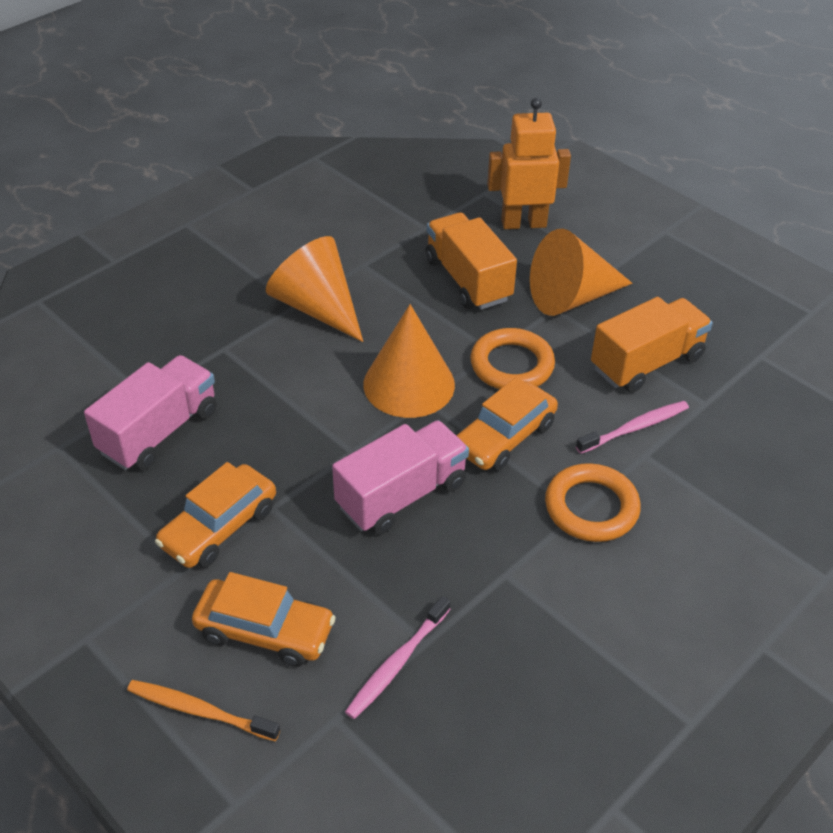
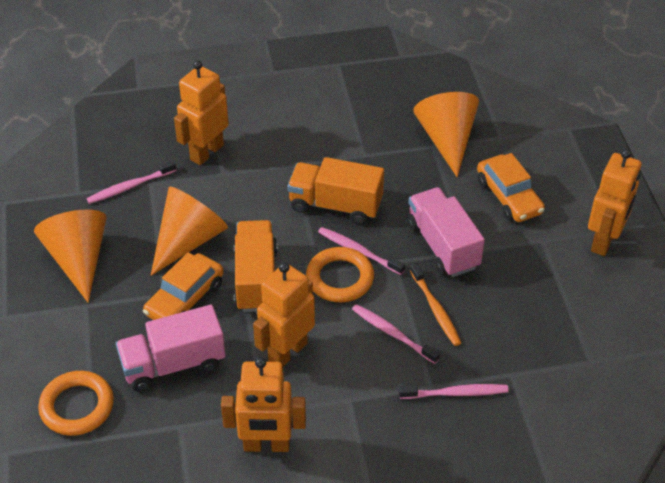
orange car: 3 -> 2
orange robot: 1 -> 4
pink toothbrush: 2 -> 4

